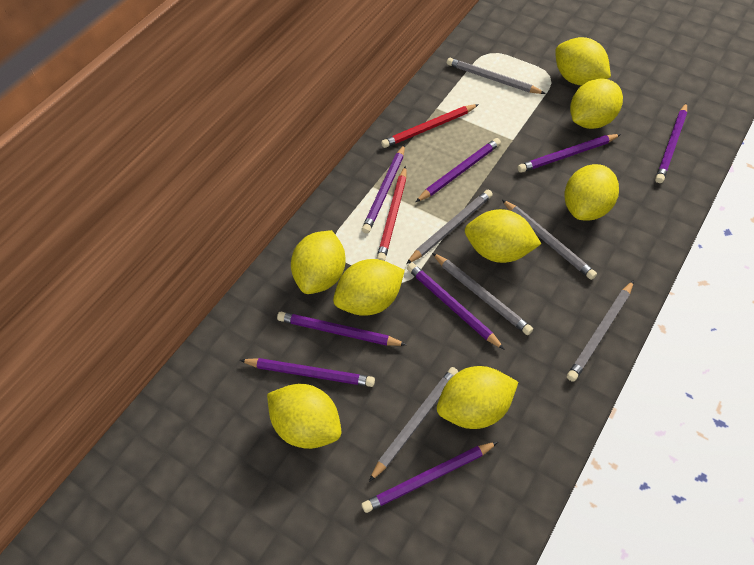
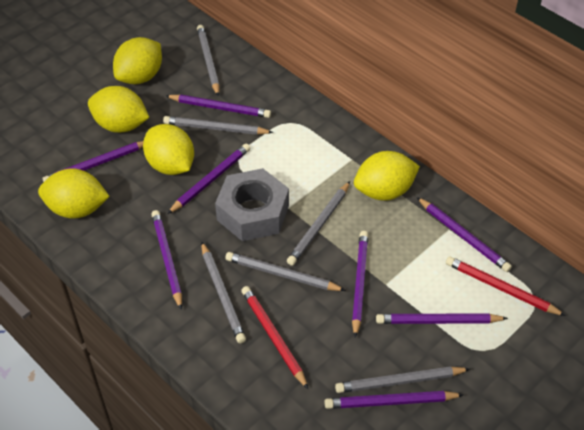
grey nut: 0 -> 1
yellow lemon: 8 -> 5

